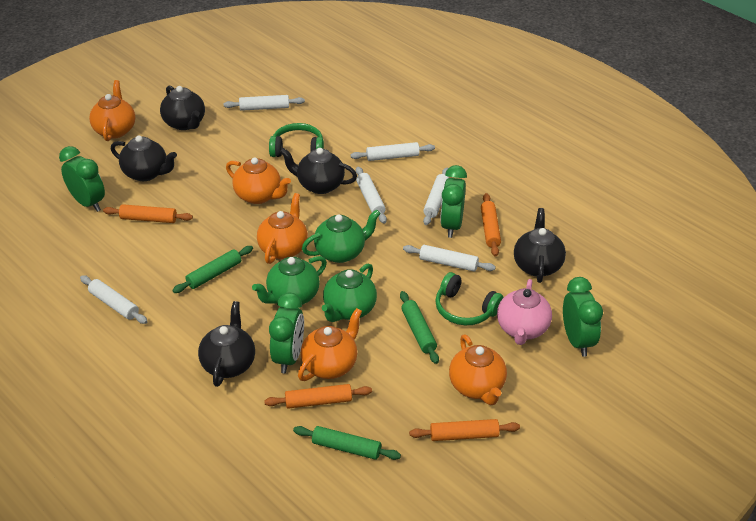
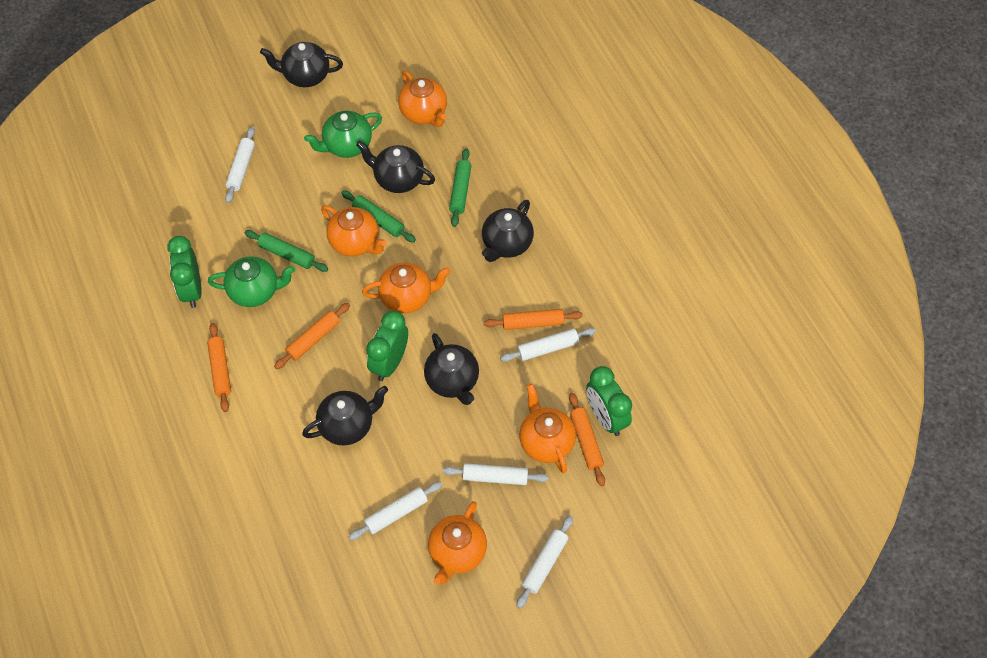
green clock: 4 -> 3
green headphones: 2 -> 0
green teapot: 3 -> 2
pink teapot: 1 -> 0
white rolling pin: 6 -> 5

